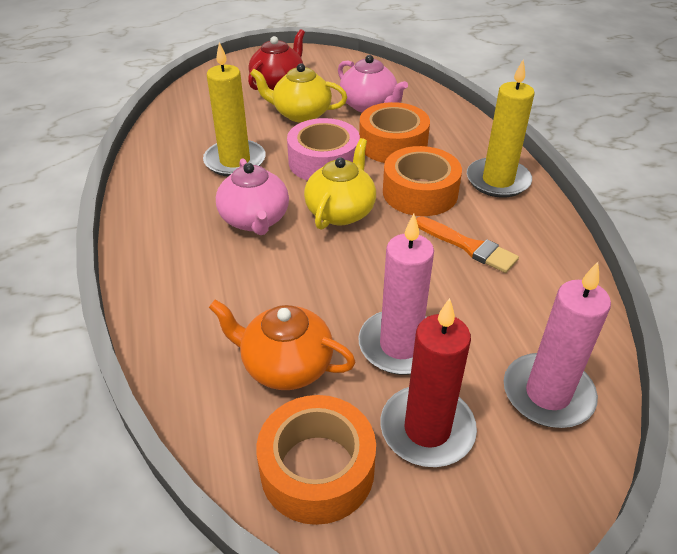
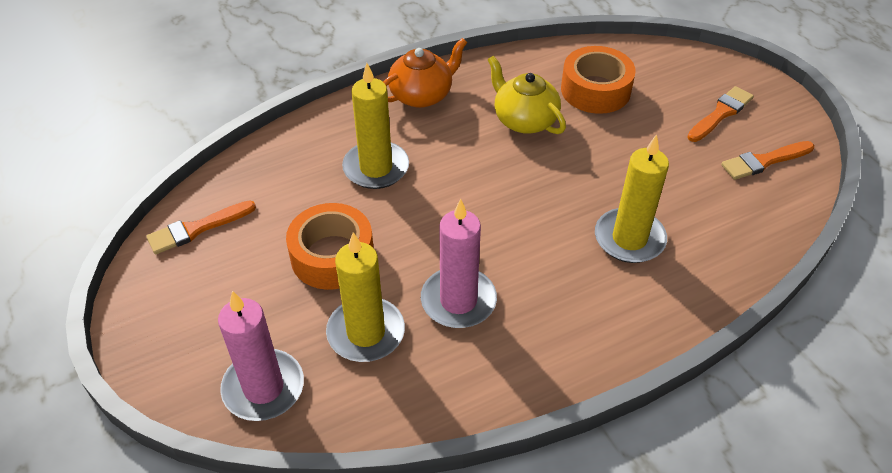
orange brush: 1 -> 3
orange tape: 3 -> 2
pink tape: 1 -> 0
pink teapot: 2 -> 0
red candle: 1 -> 0
red teapot: 1 -> 0
yellow candle: 2 -> 3
yellow teapot: 2 -> 1

